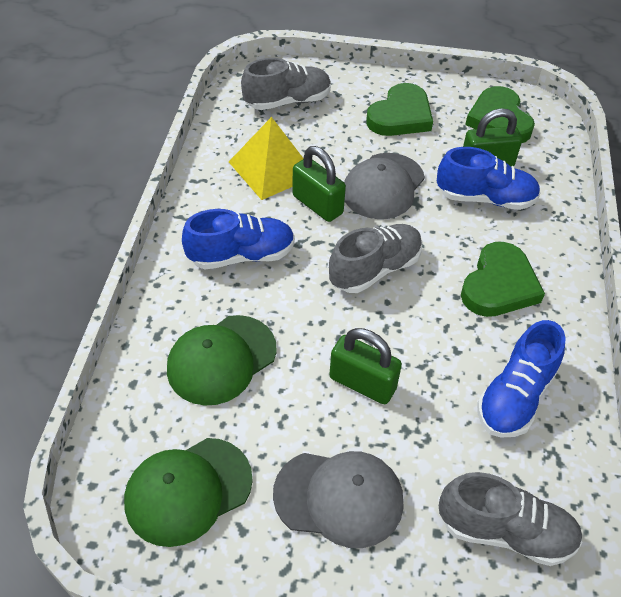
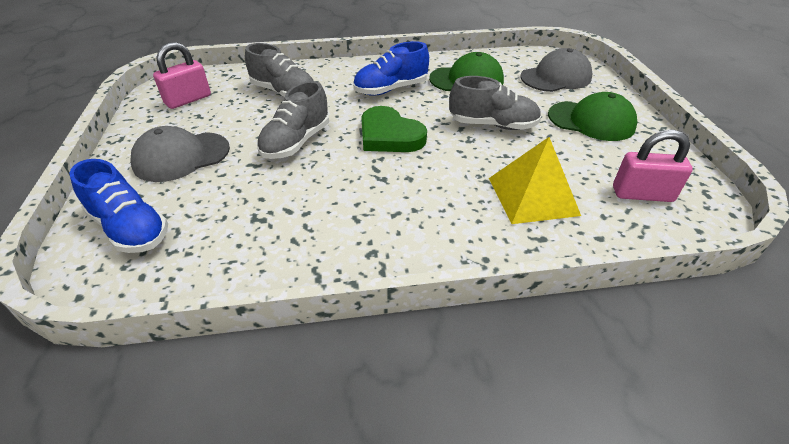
blue shoe: 3 -> 2
green heart: 3 -> 1
green padlock: 3 -> 0
pink padlock: 0 -> 2

